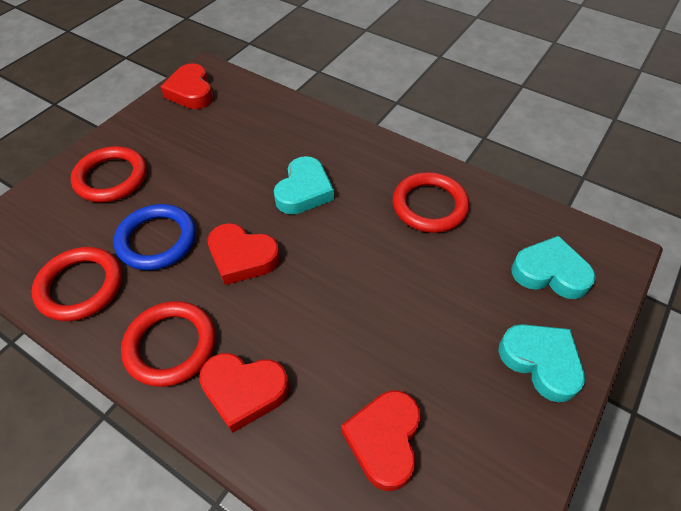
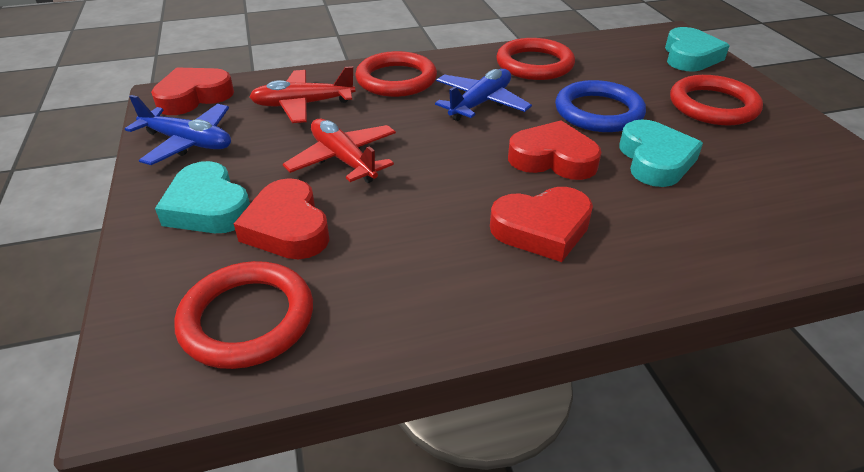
blue plane: 0 -> 2
red plane: 0 -> 2

